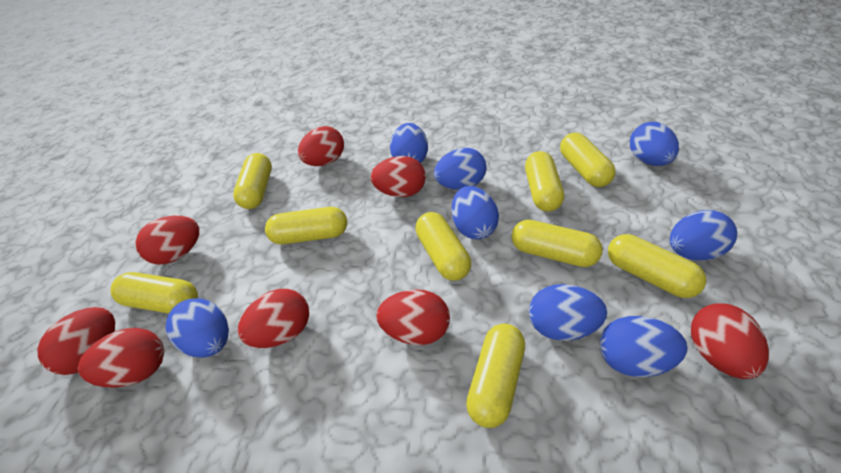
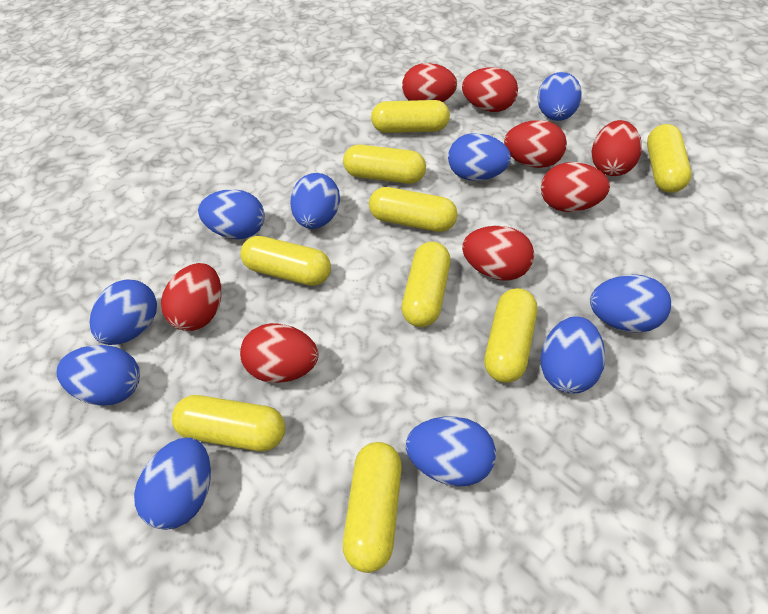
blue egg: 8 -> 10

